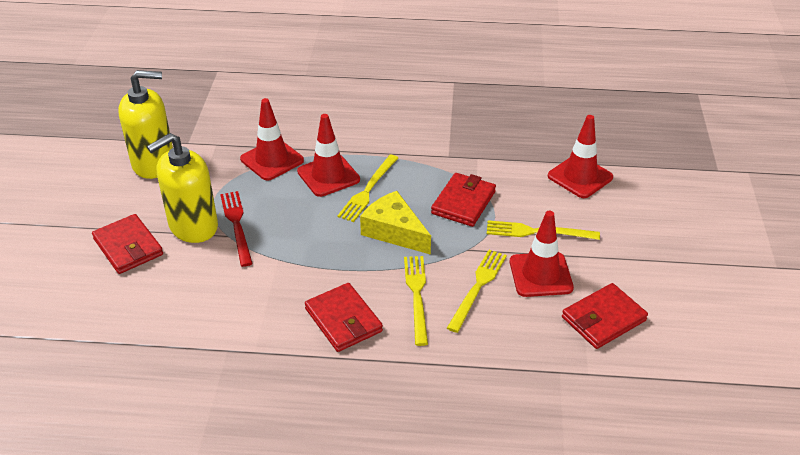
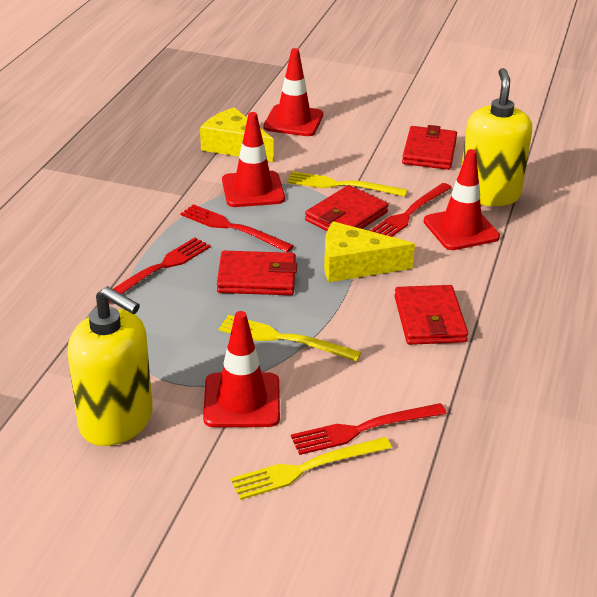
red fork: 1 -> 4
yellow cheese: 1 -> 2
yellow fork: 4 -> 3

